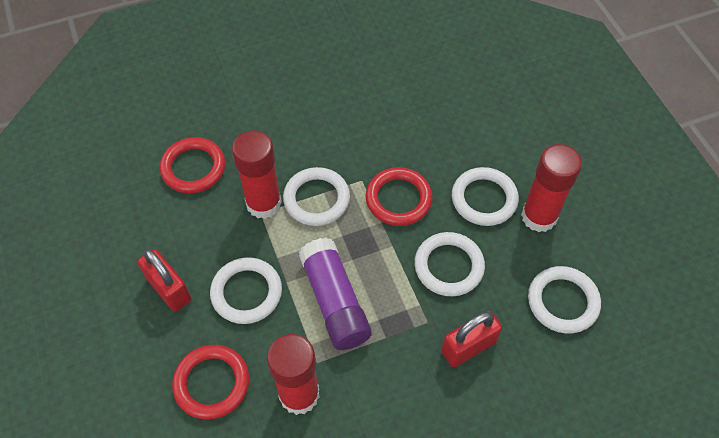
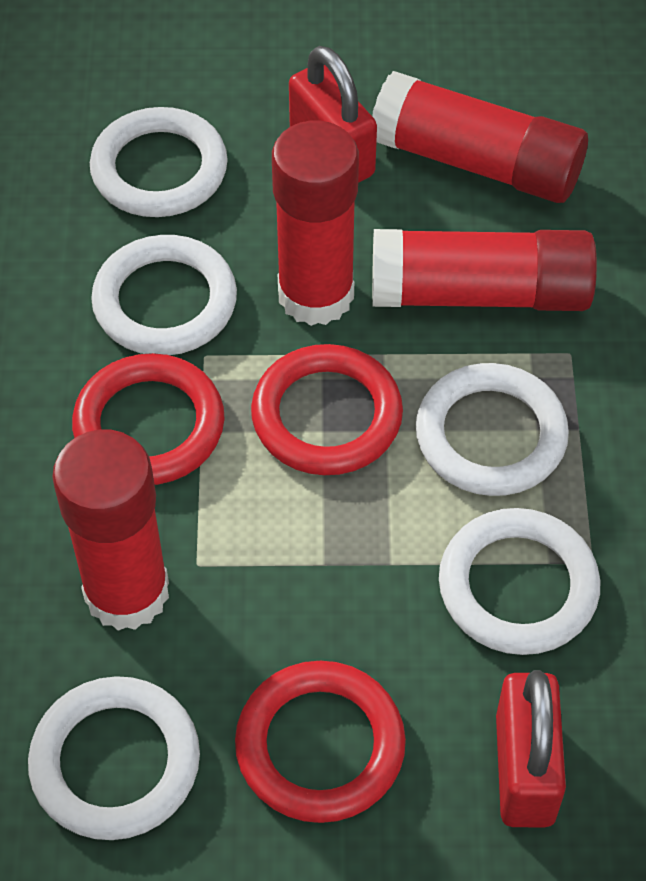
purple glue stick: 1 -> 0
red glue stick: 3 -> 4

